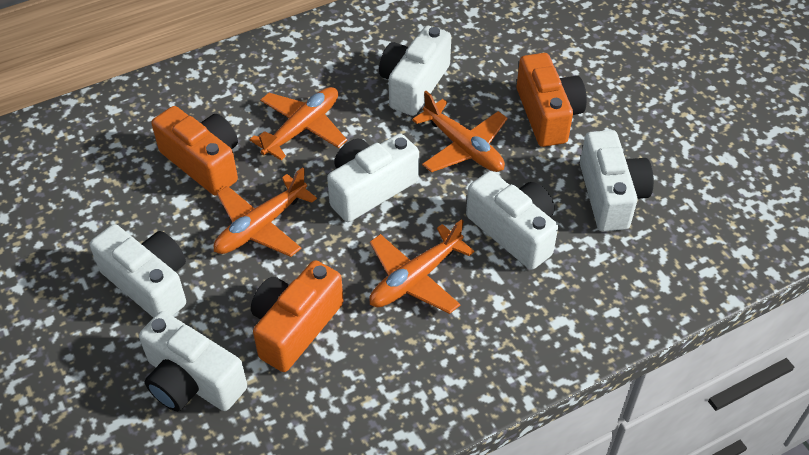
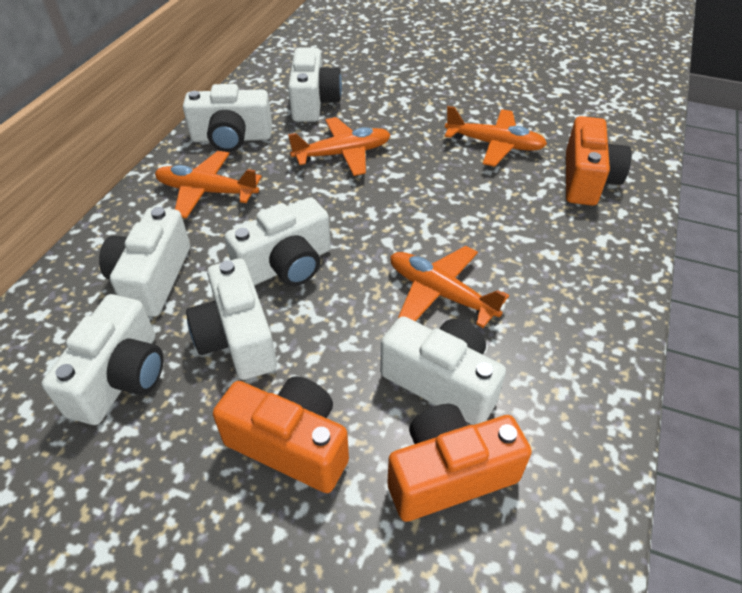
white camera: 6 -> 7

